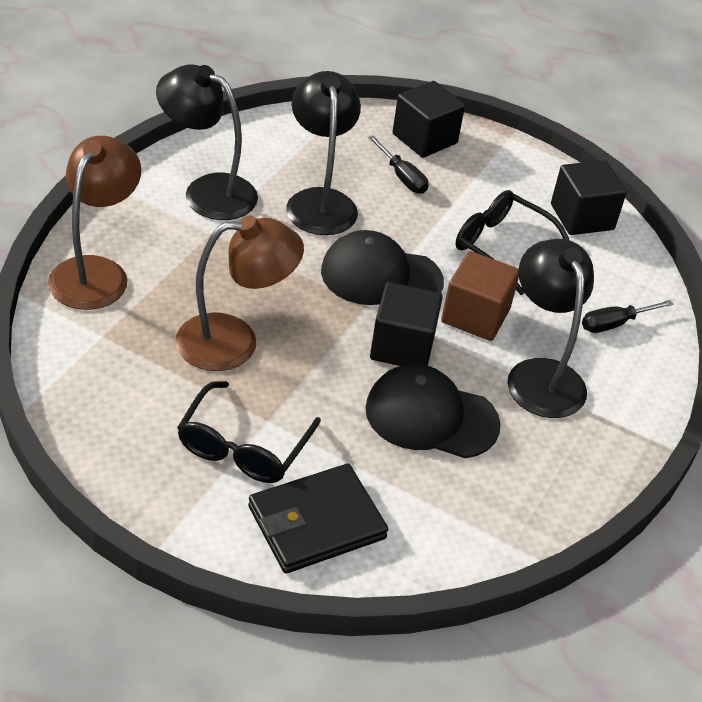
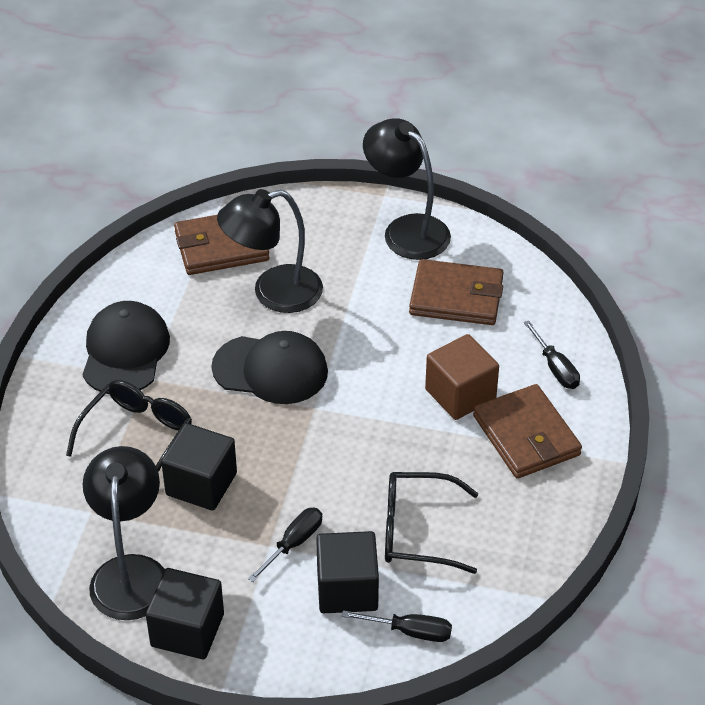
black screwdriver: 2 -> 3
black wallet: 1 -> 0
brown lamp: 2 -> 0
brown wallet: 0 -> 3

